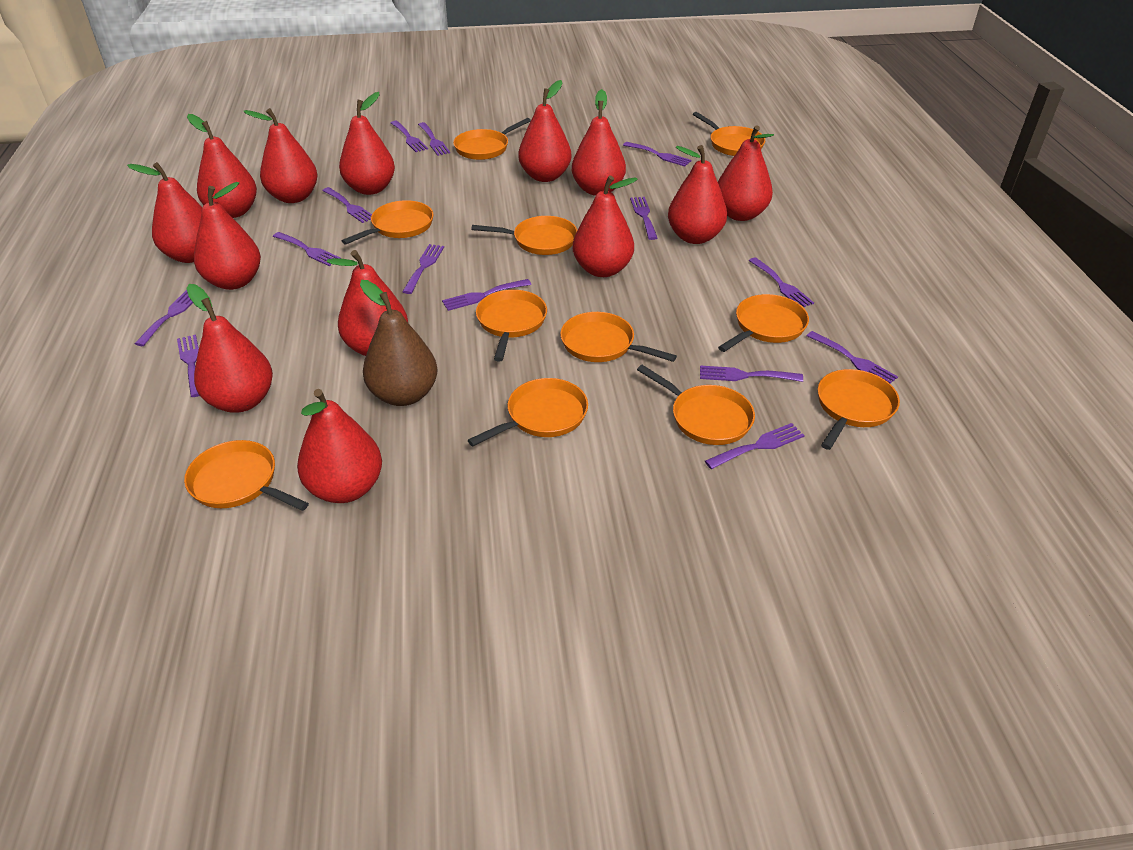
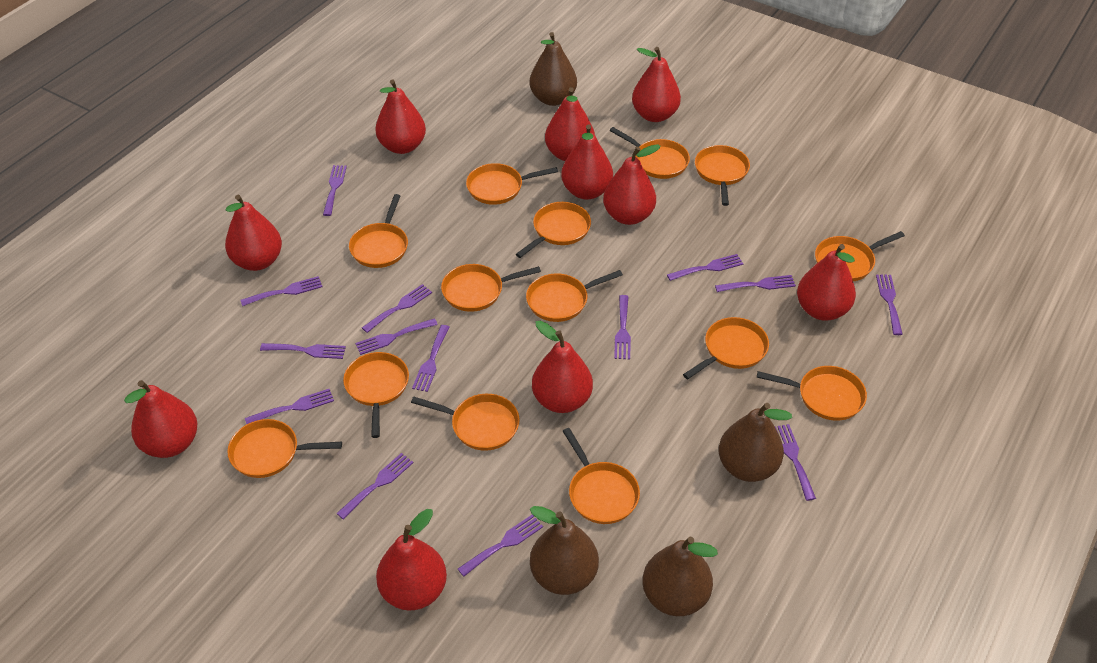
brown pear: 1 -> 4
orange pan: 11 -> 14
red pear: 13 -> 10

